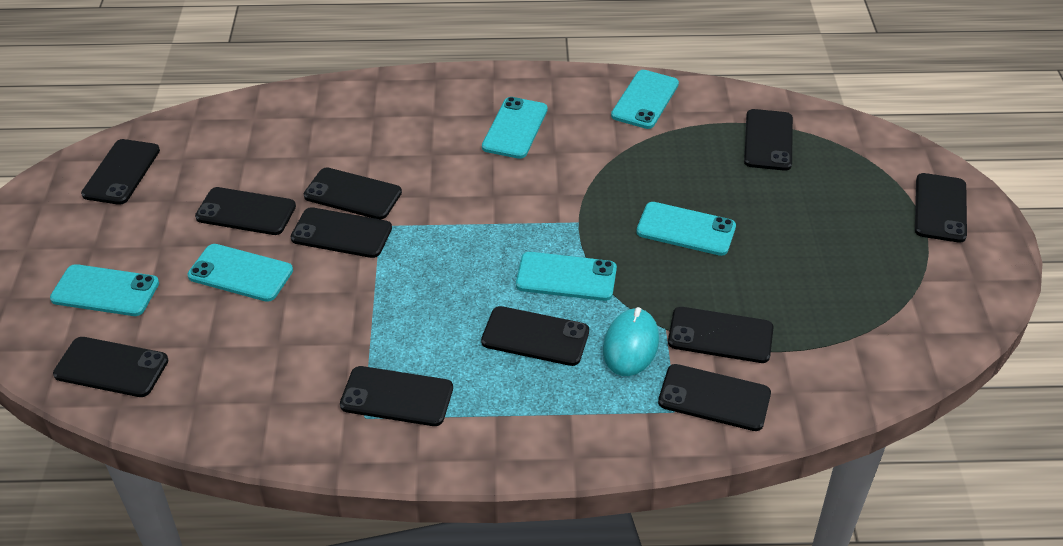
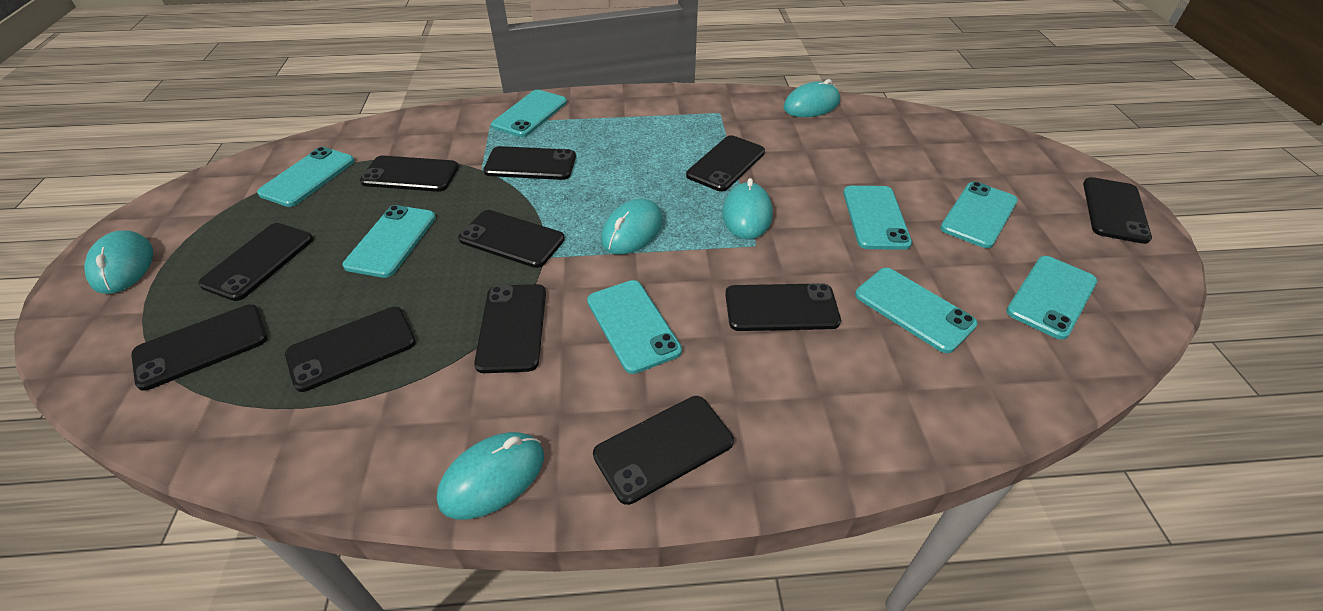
turquoise mouse: 1 -> 5
turquoise phone: 6 -> 8

